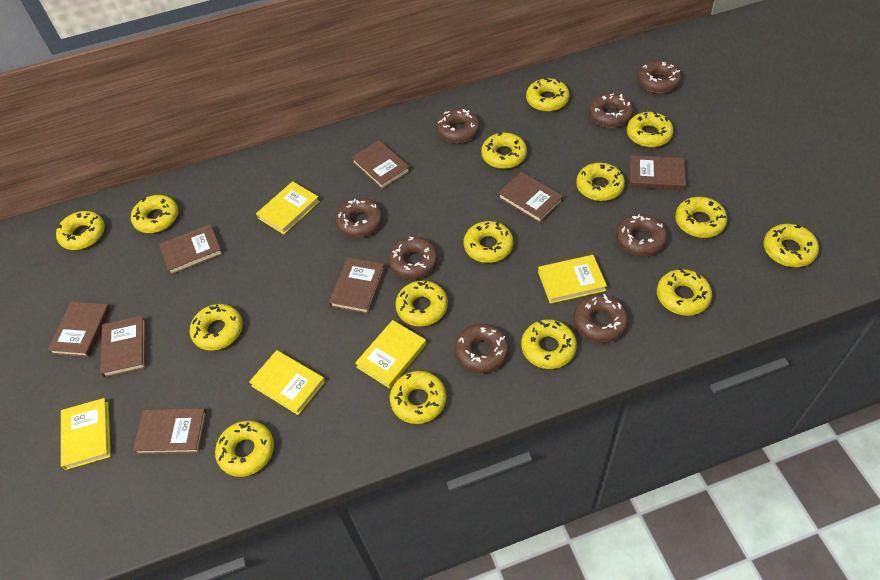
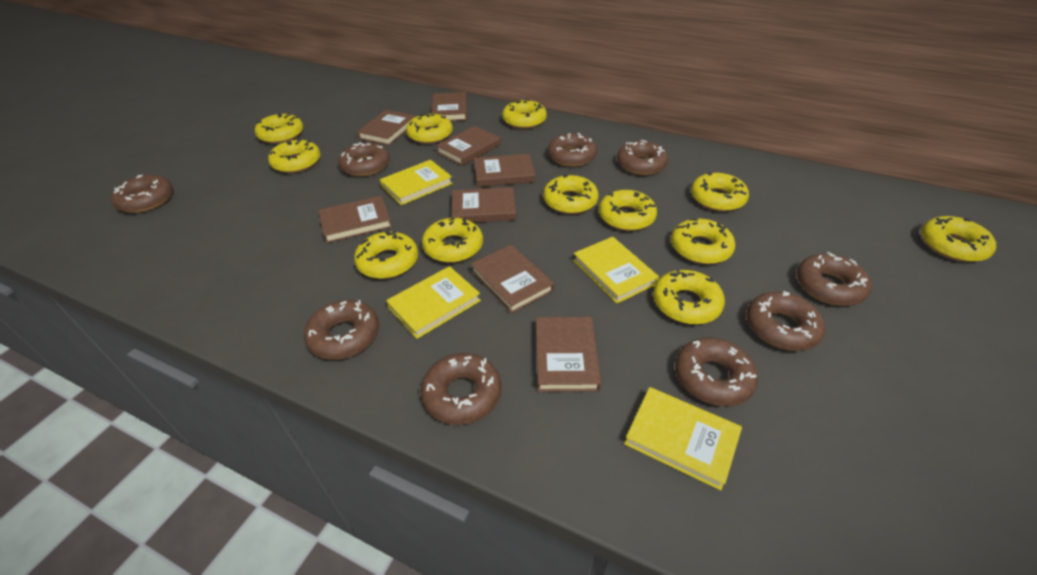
brown donut: 8 -> 9
yellow book: 5 -> 4
yellow donut: 15 -> 12

